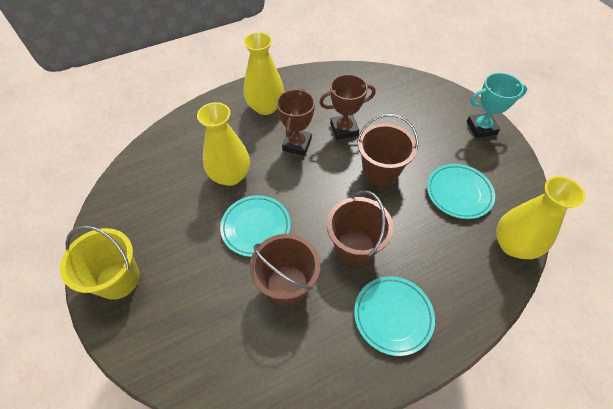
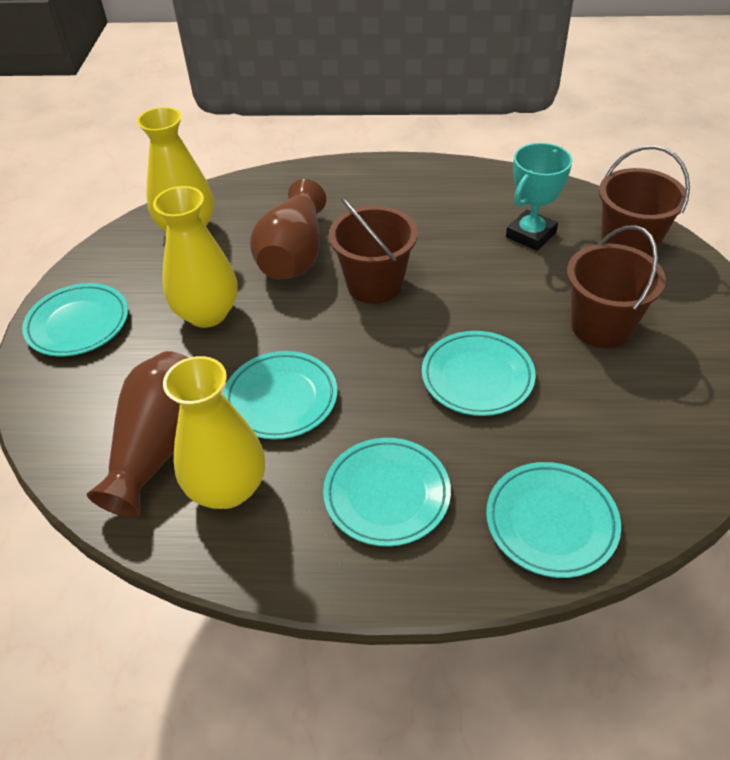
brown trophy: 2 -> 0
brown vase: 0 -> 2
turquoise plate: 3 -> 5
yellow bucket: 1 -> 0

